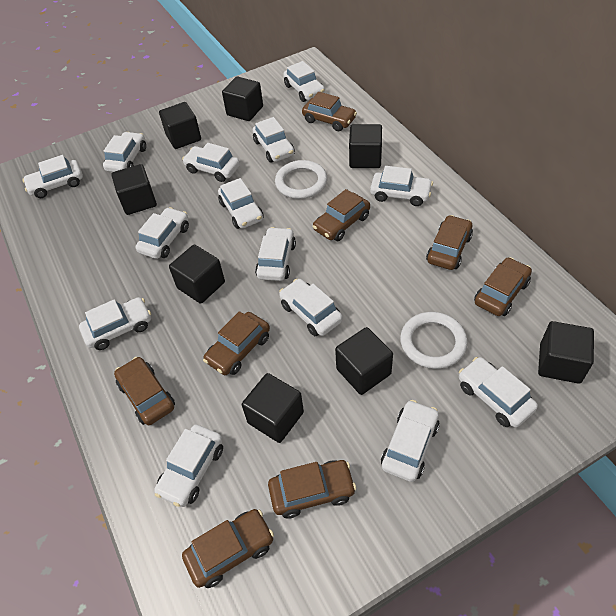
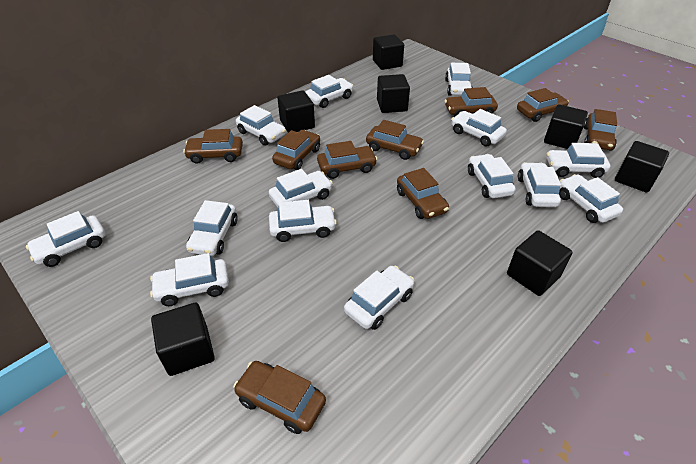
black cube: 8 -> 7
brown car: 8 -> 9
white ring: 2 -> 0

